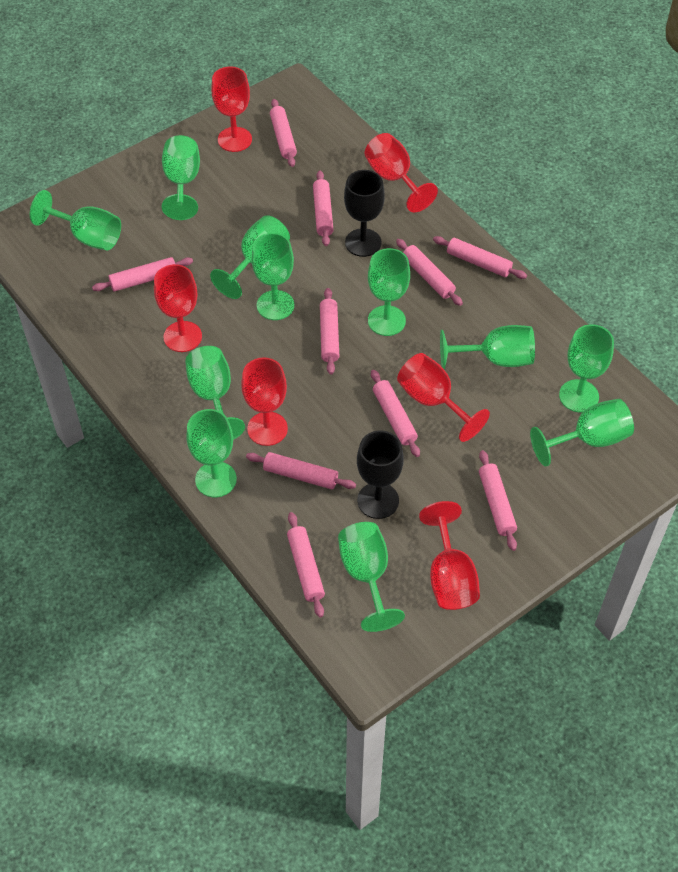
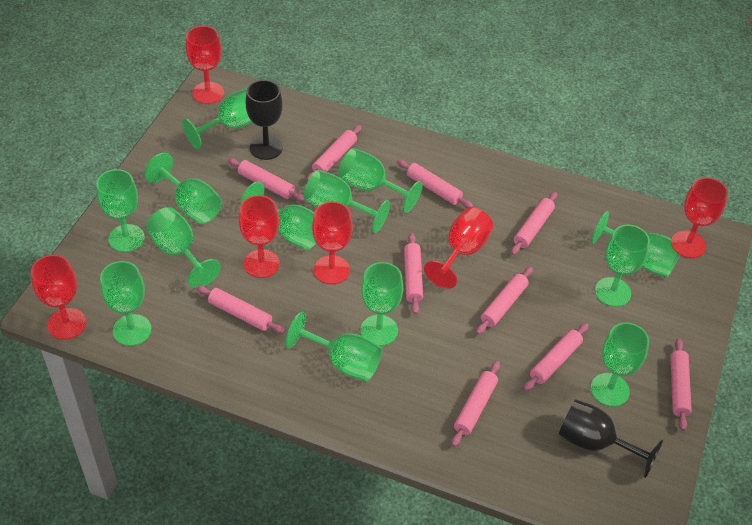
green goblet: 11 -> 13

